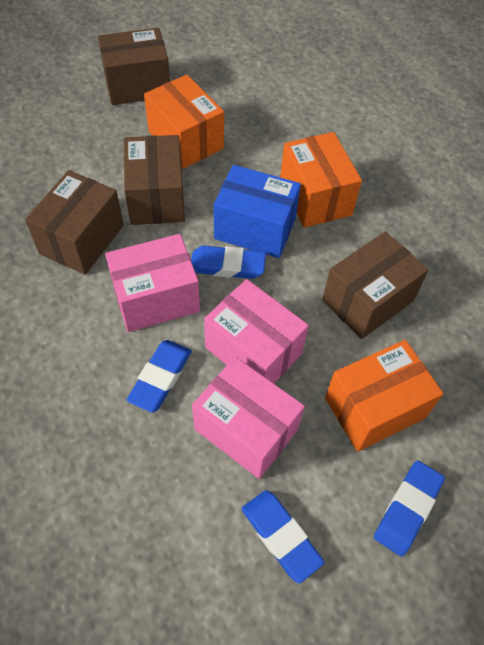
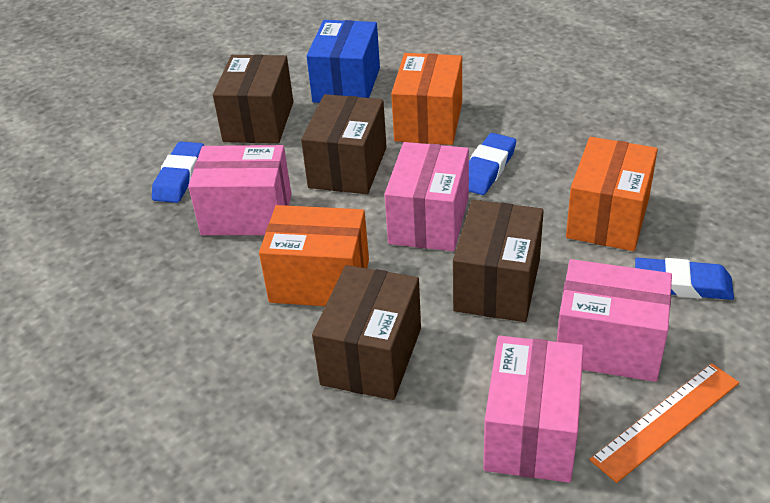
blue eraser: 4 -> 3
orange ruler: 0 -> 1
pink box: 3 -> 4

